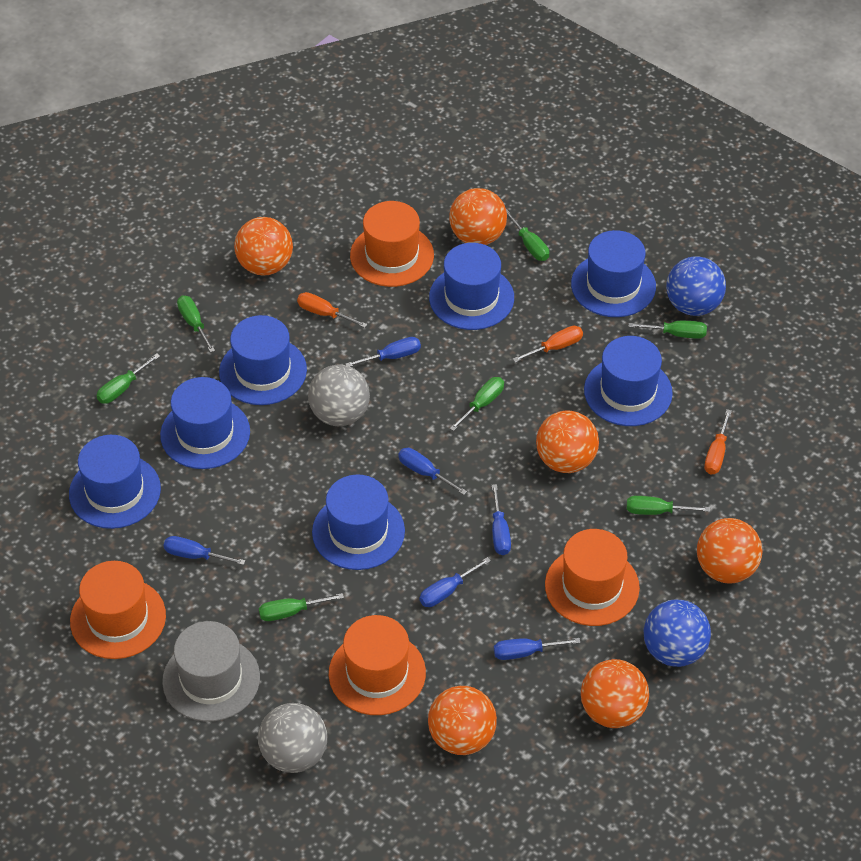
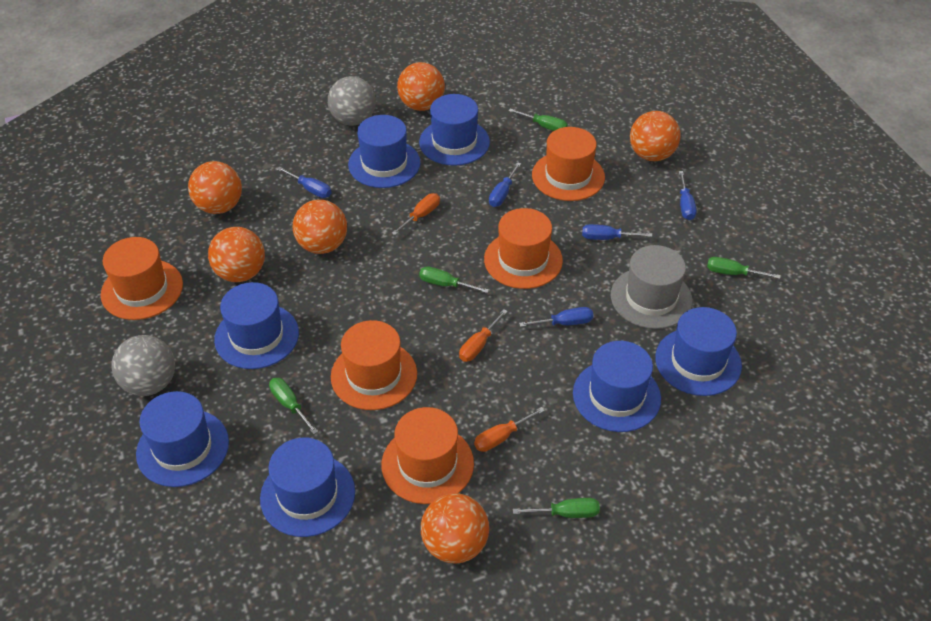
blue ball: 2 -> 0
blue screwdriver: 6 -> 5
green screwdriver: 7 -> 5
orange hat: 4 -> 5

